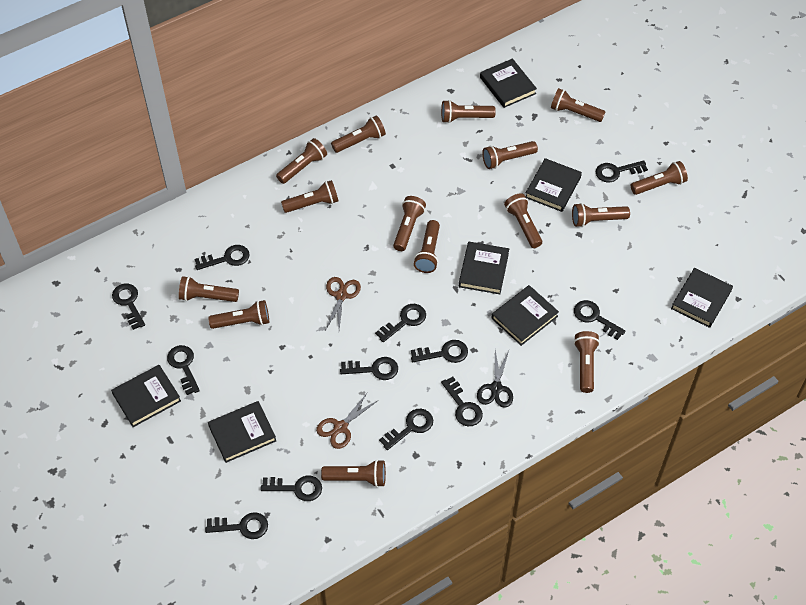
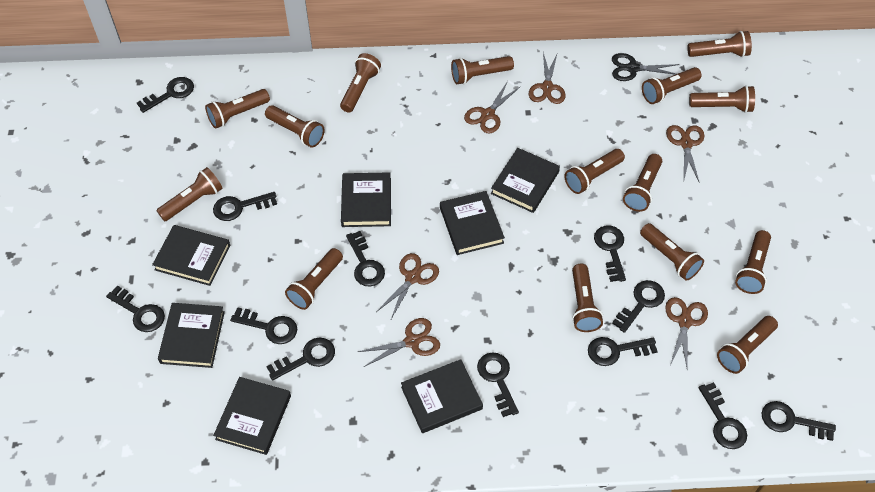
brown scissors: 2 -> 6

